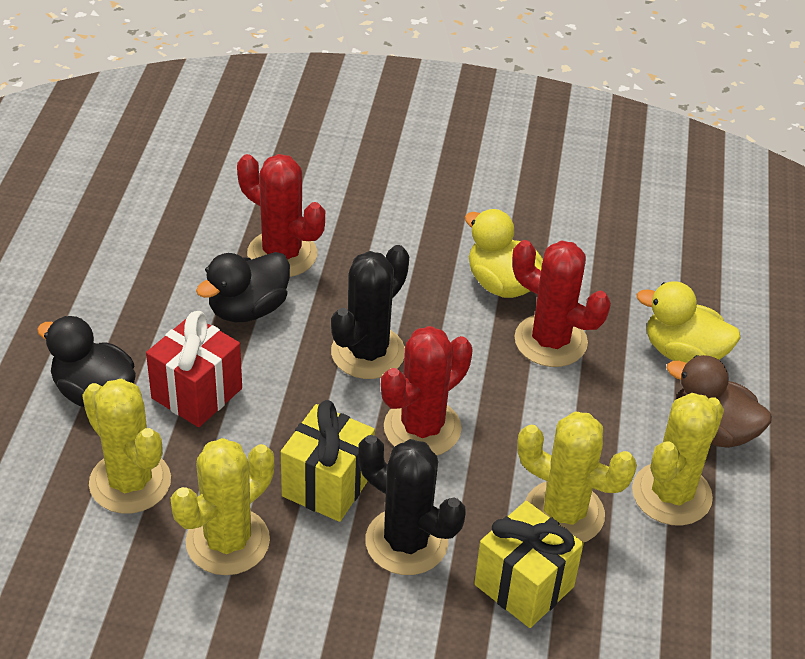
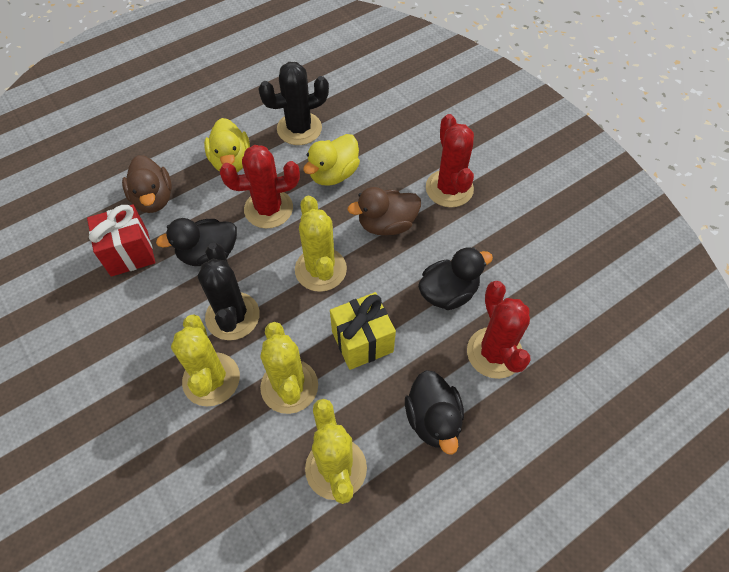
black duck: 2 -> 3
brown duck: 1 -> 2
yellow gift: 2 -> 1

